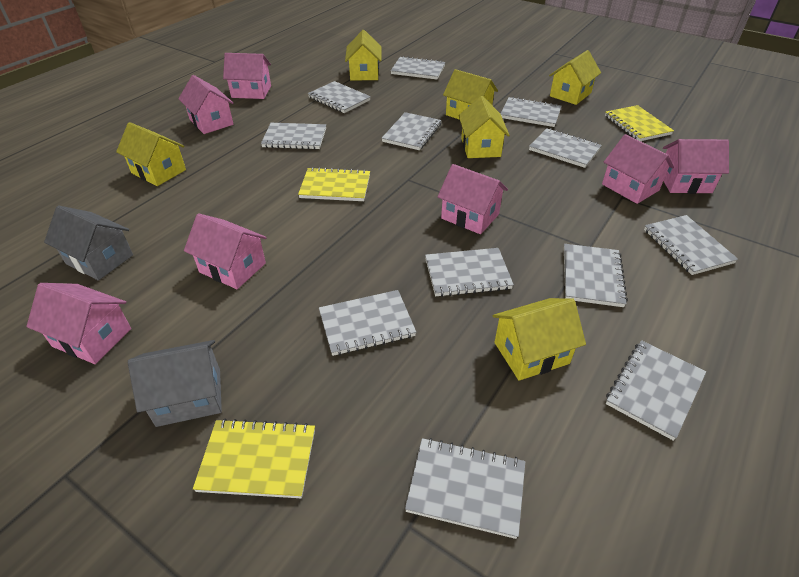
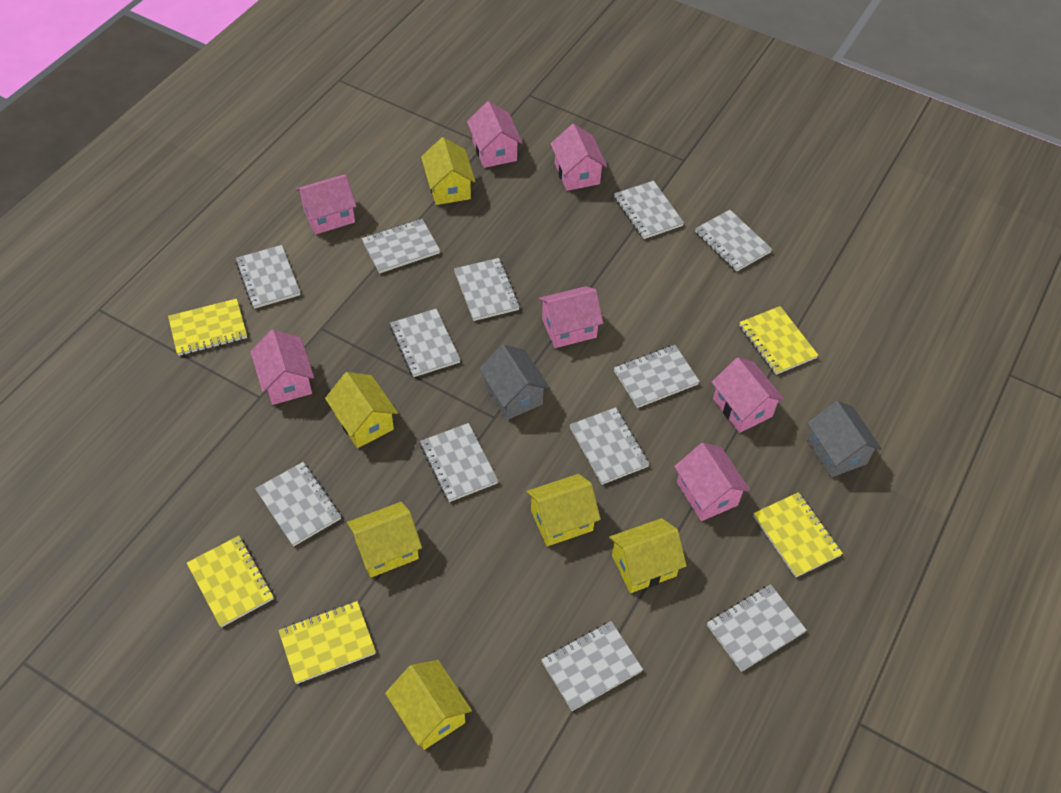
yellow notebook: 3 -> 5

